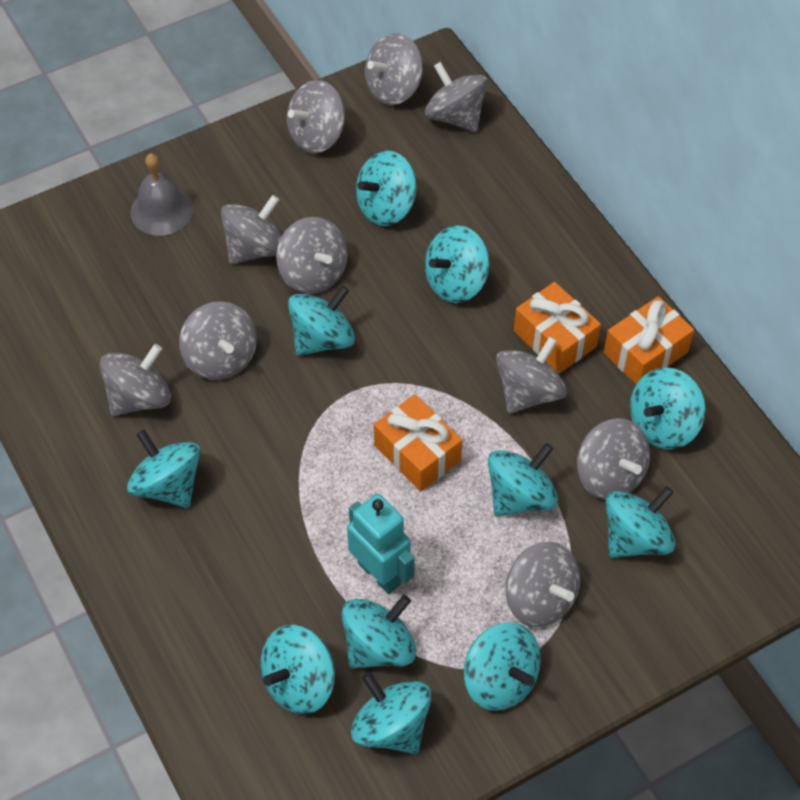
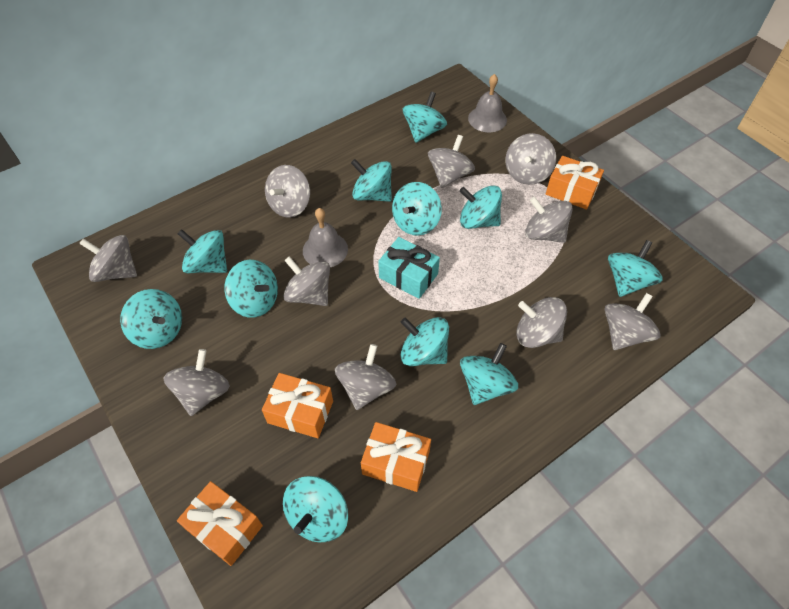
grey bell: 1 -> 2
orange gift: 3 -> 4
turquoise gift: 0 -> 1
turquoise robot: 1 -> 0

